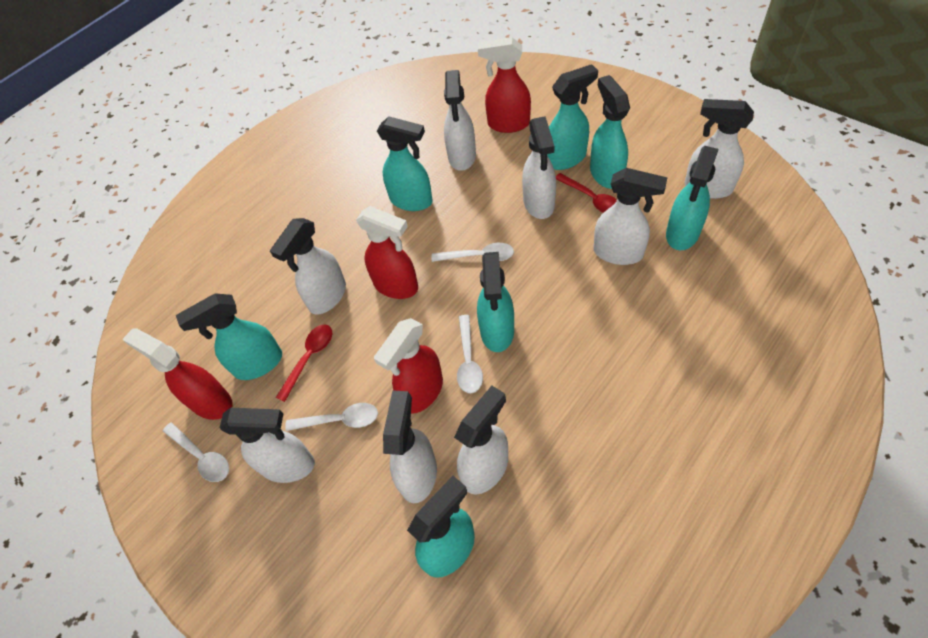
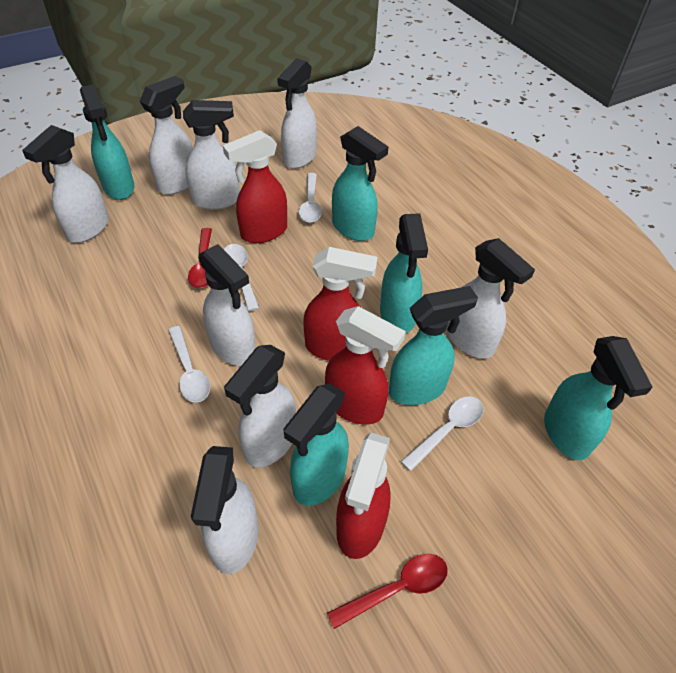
turquoise spray bottle: 7 -> 6

